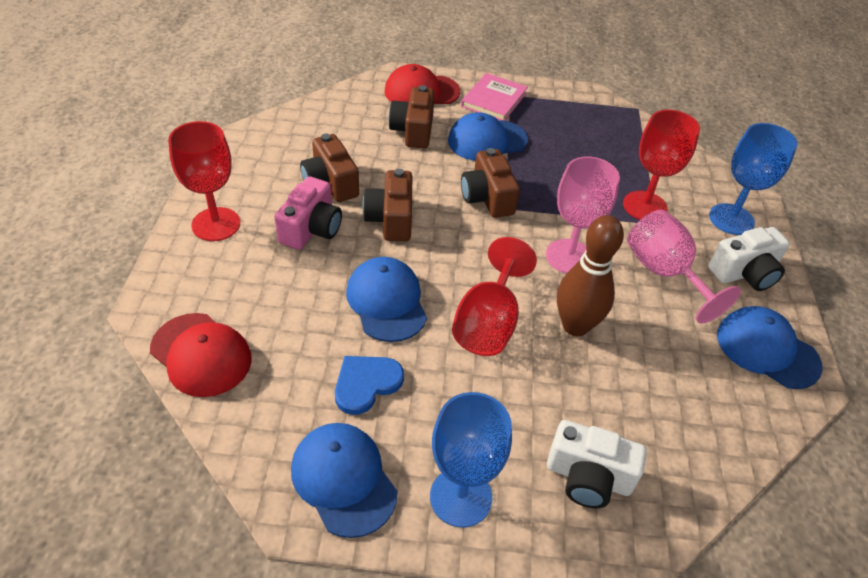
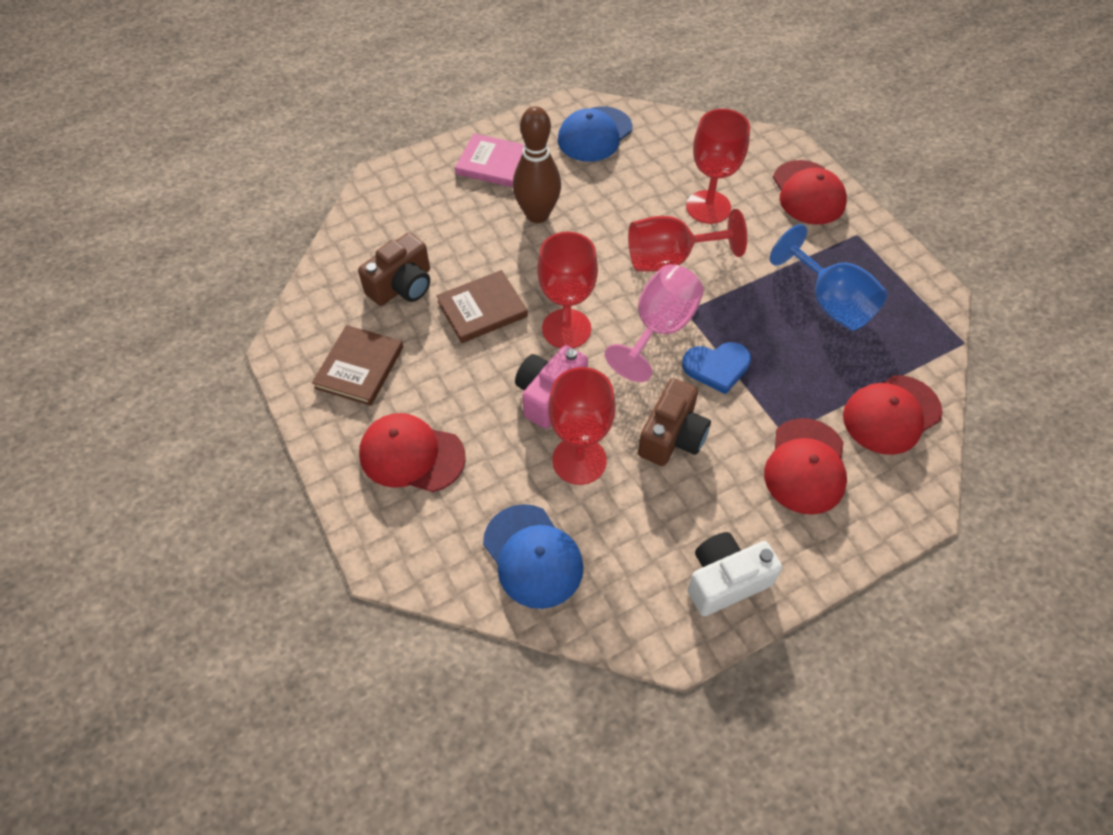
blue cap: 4 -> 2
blue goblet: 2 -> 1
brown book: 0 -> 2
brown camera: 4 -> 2
pink goblet: 2 -> 1
red cap: 2 -> 4
red goblet: 3 -> 4
white camera: 2 -> 1

